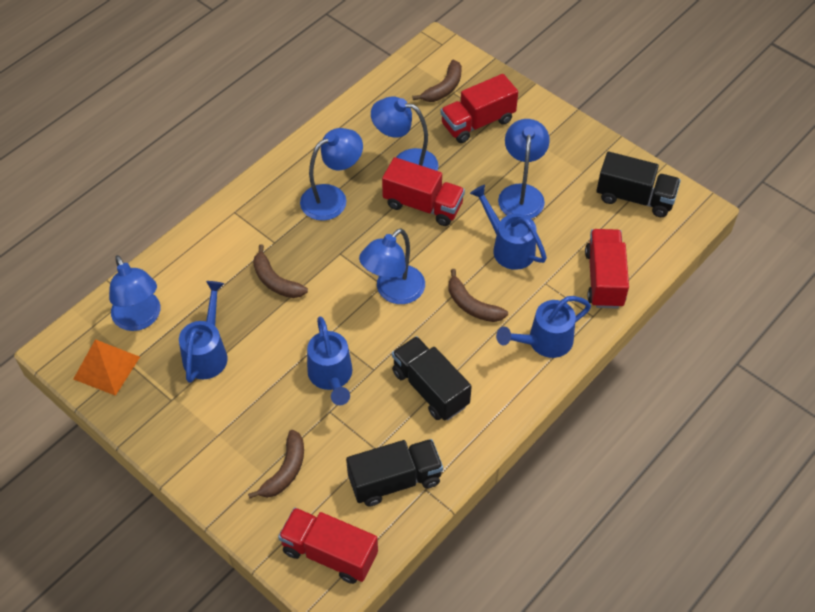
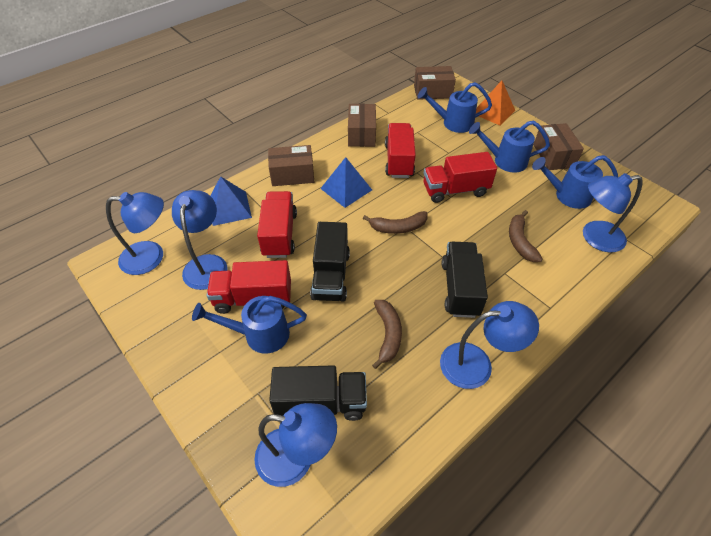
blue pyramid: 0 -> 2
brown banana: 4 -> 3
brown box: 0 -> 4

